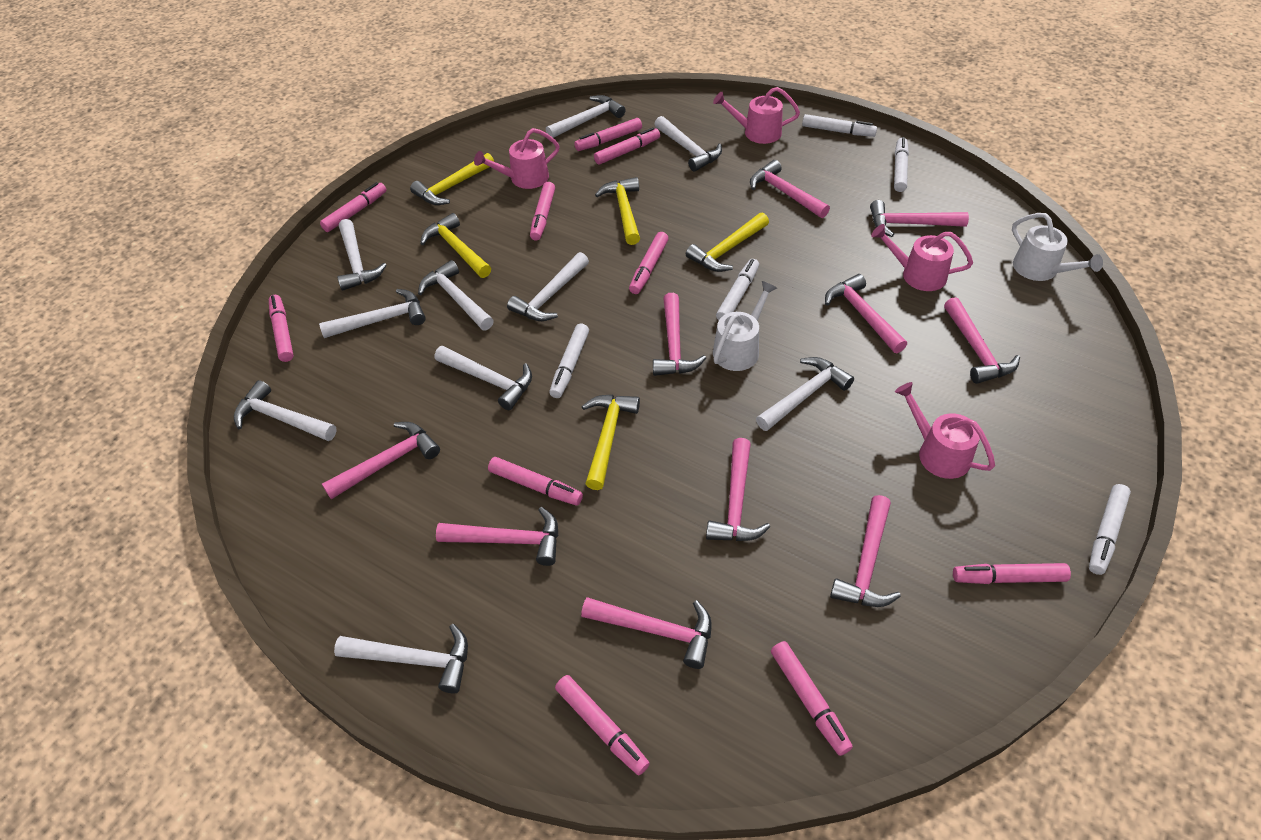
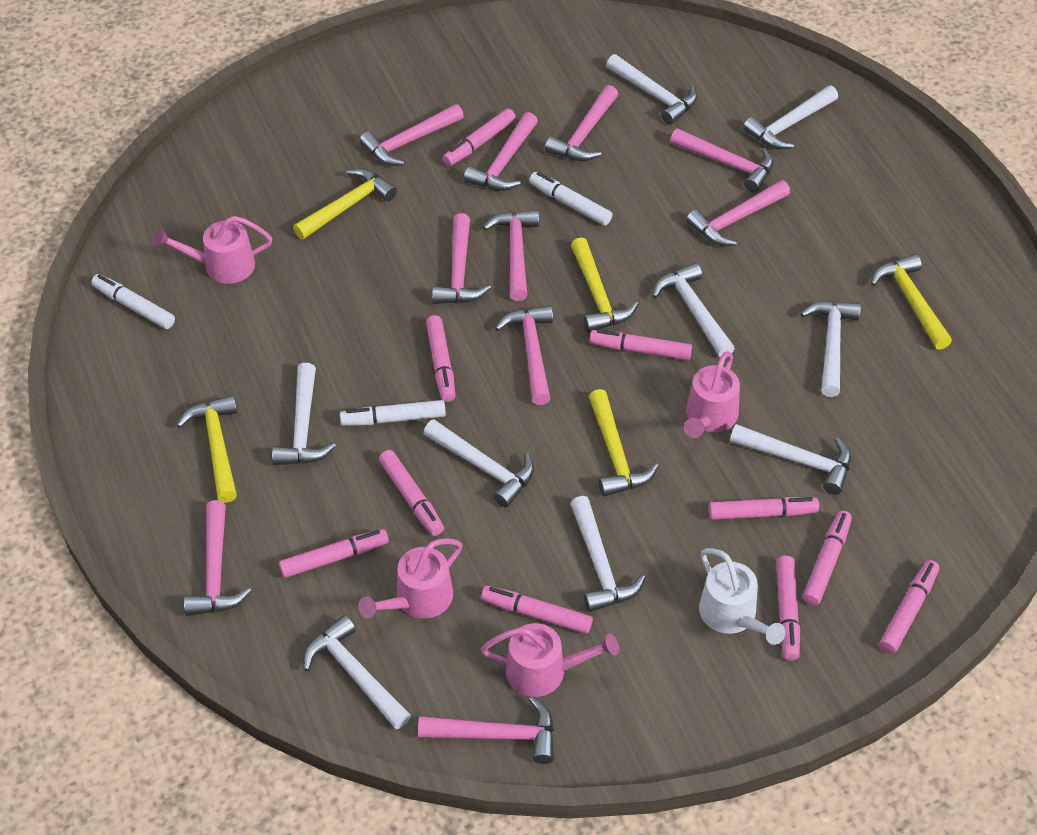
white hammer: 10 -> 9
white marker: 5 -> 3
white watering can: 2 -> 1

